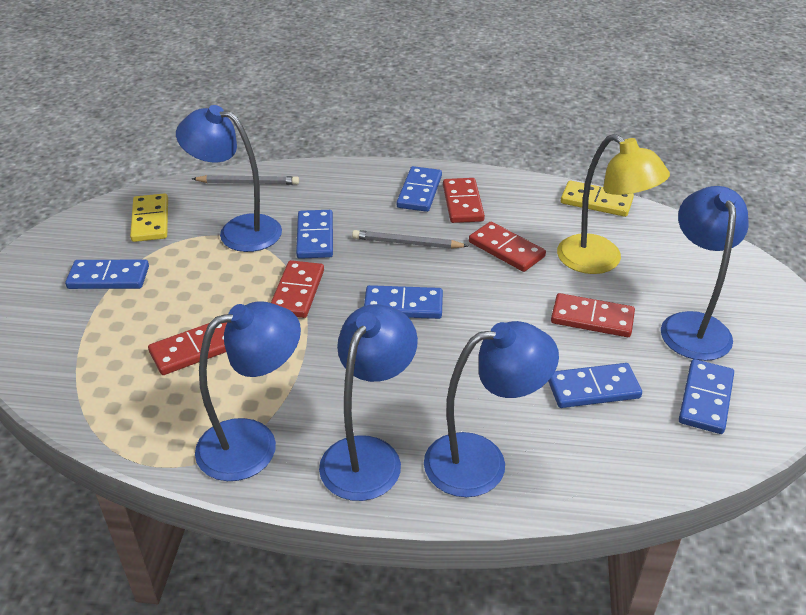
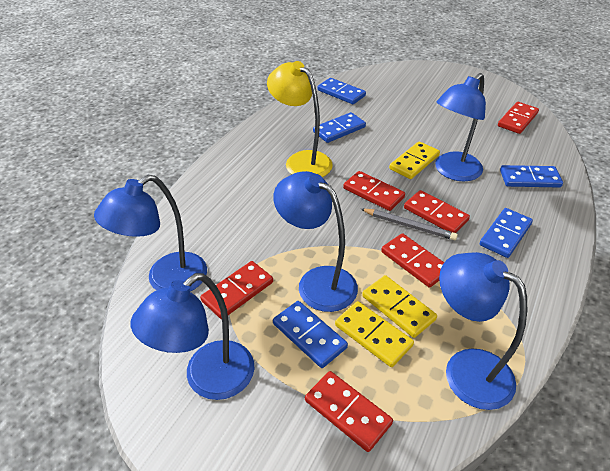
blue domino: 6 -> 5
grey pencil: 2 -> 1
red domino: 5 -> 6
yellow domino: 2 -> 3

